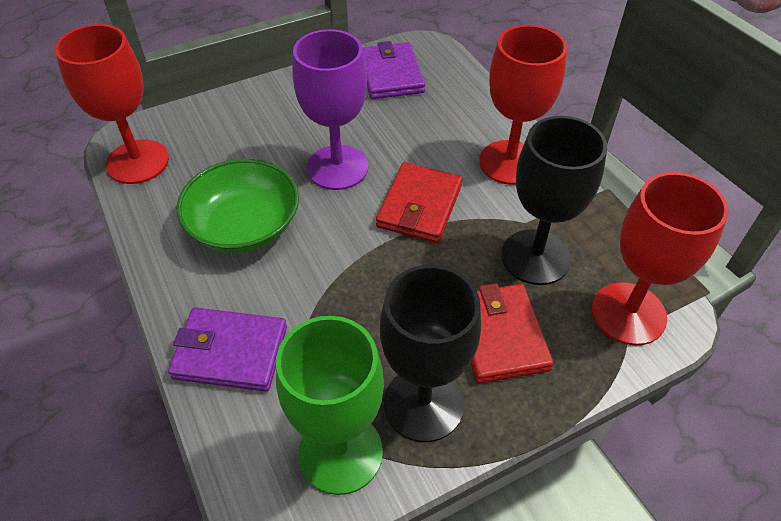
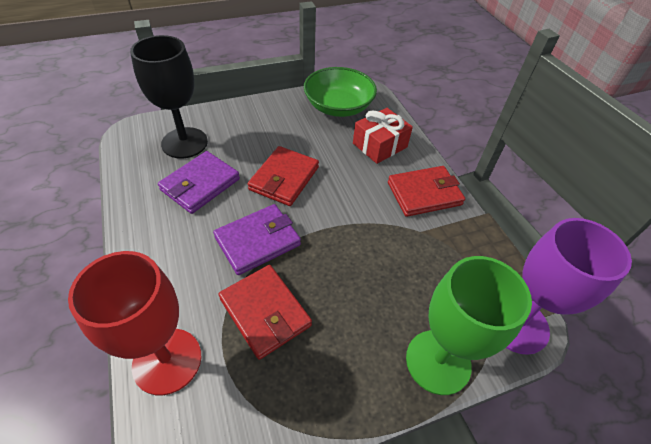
black goblet: 2 -> 1
red gift: 0 -> 1
red goblet: 3 -> 1
red wallet: 2 -> 3

